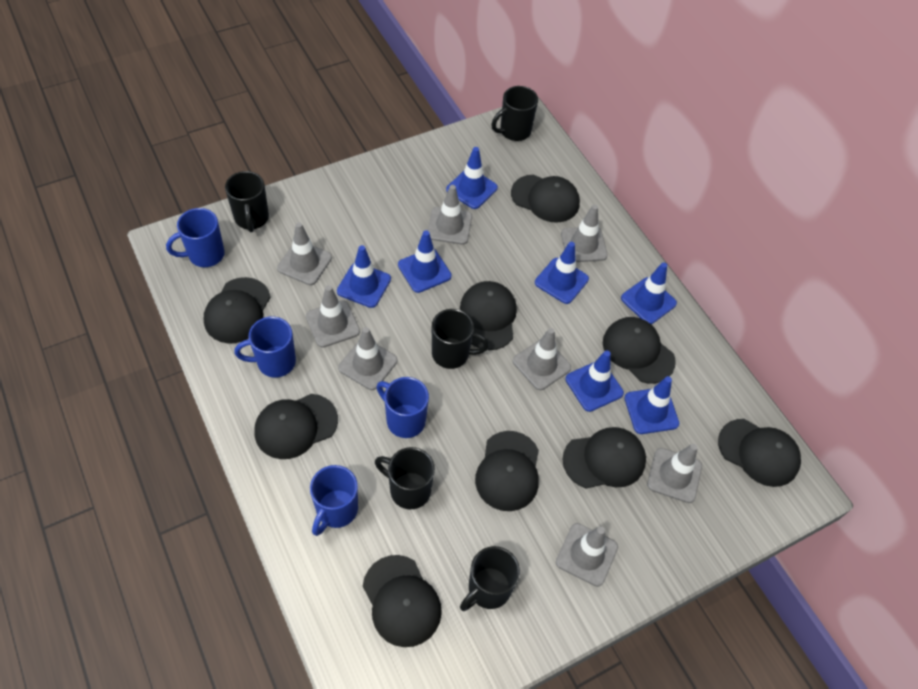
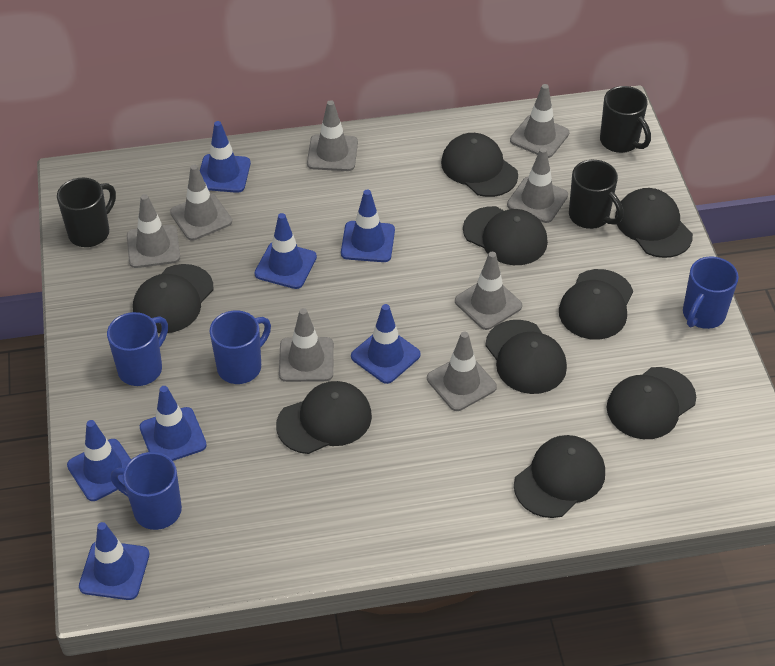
black mug: 5 -> 3

